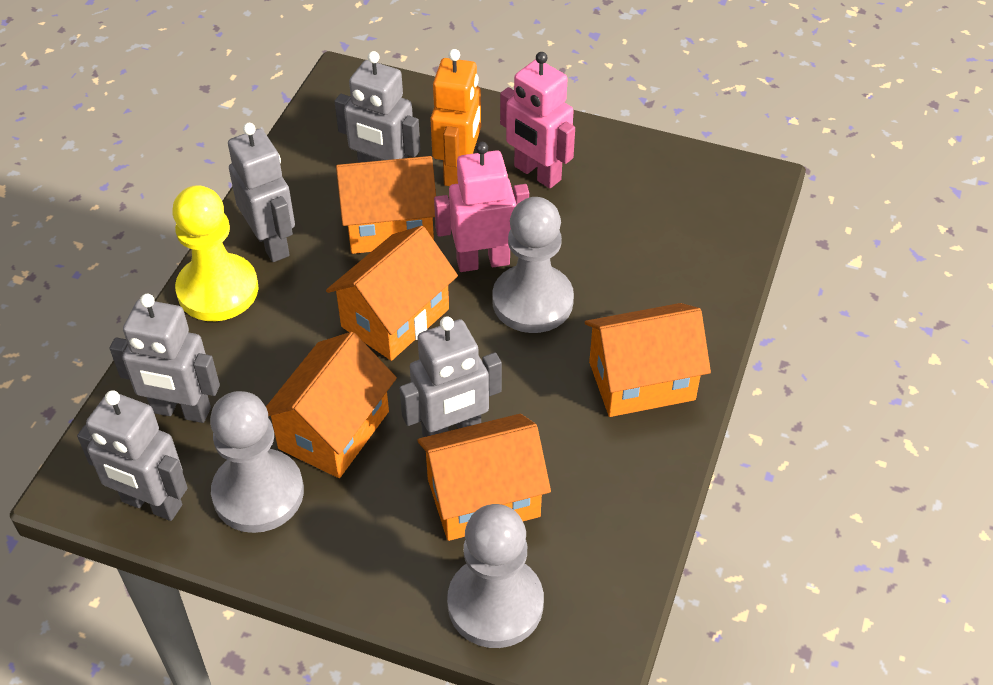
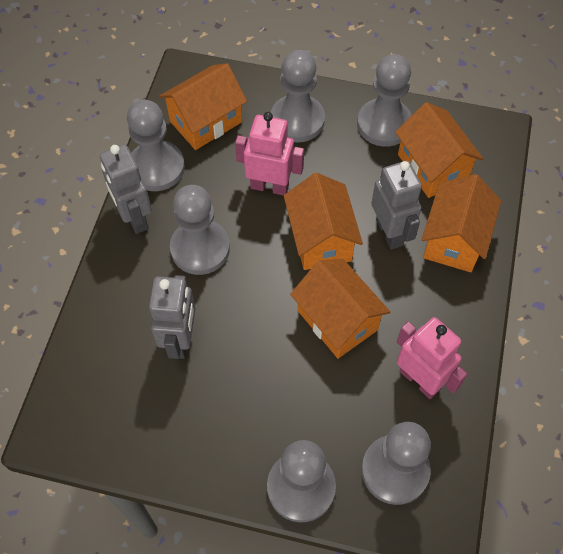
grey pawn: 3 -> 6
grey robot: 5 -> 3
orange robot: 1 -> 0
yellow pawn: 1 -> 0

